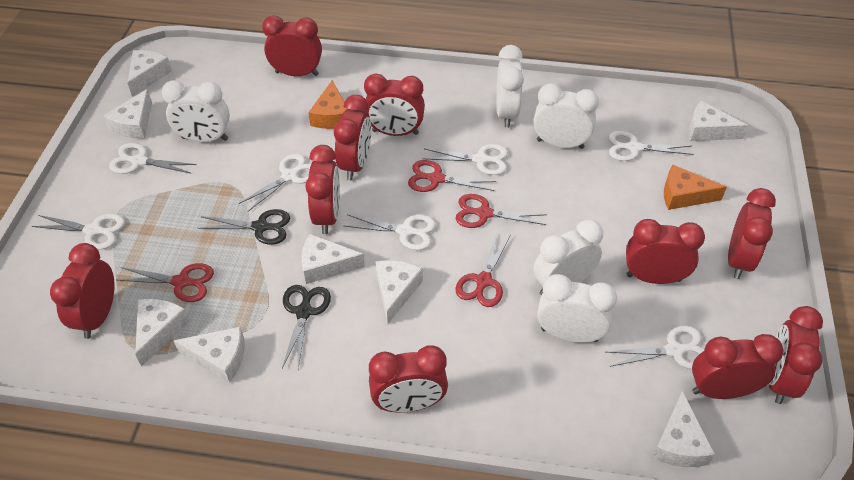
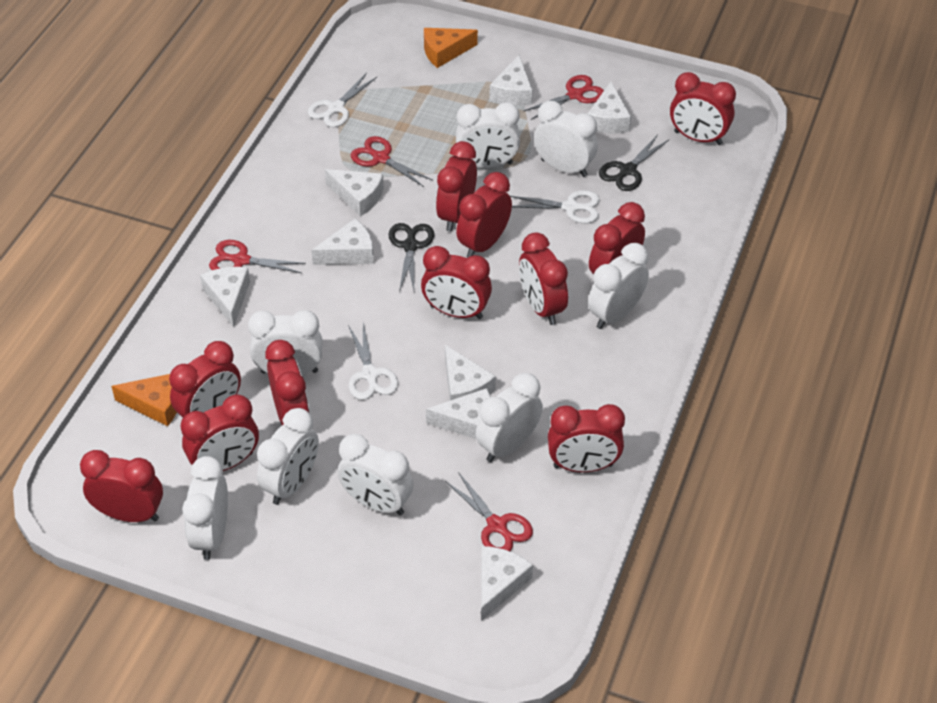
red clock: 10 -> 11
white clock: 5 -> 8
white scissors: 7 -> 3

